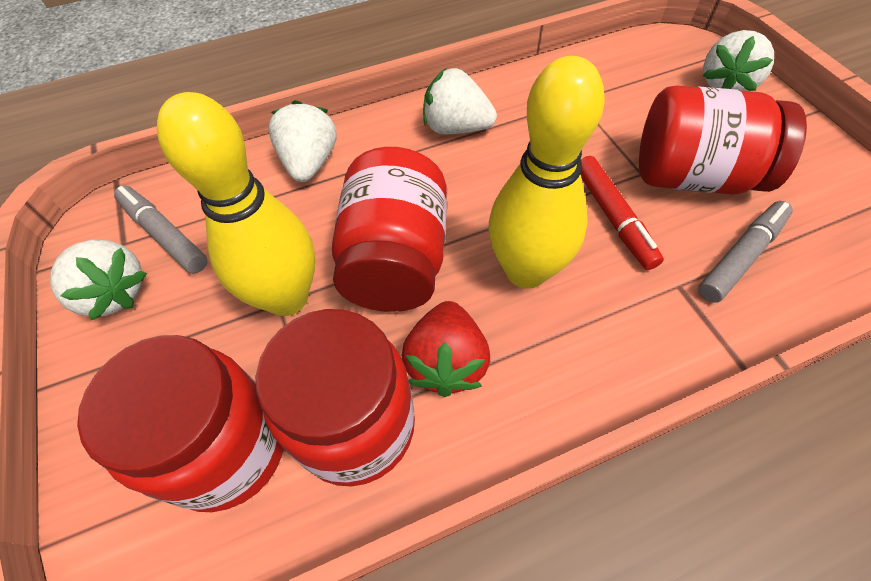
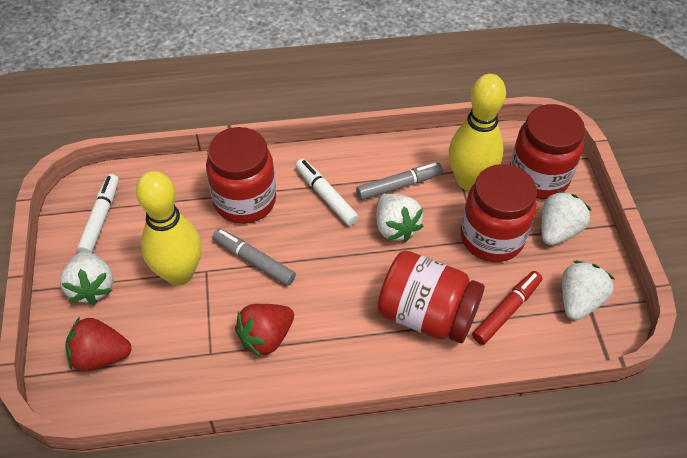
red strawberry: 1 -> 2
white marker: 0 -> 2

